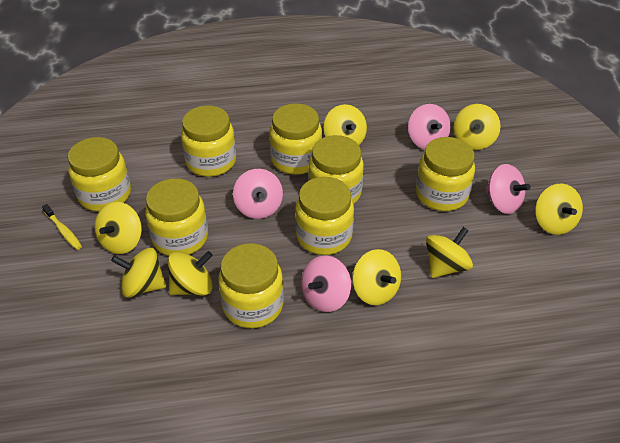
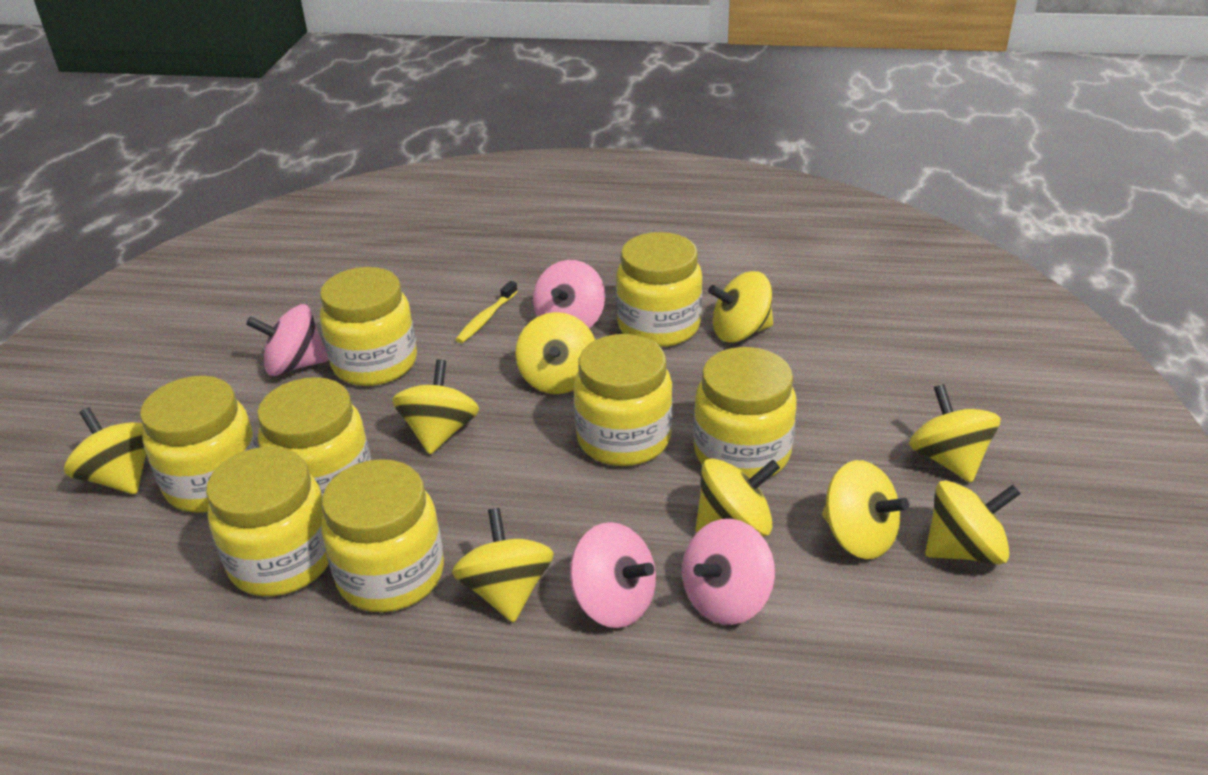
yellow spinning top: 8 -> 9

